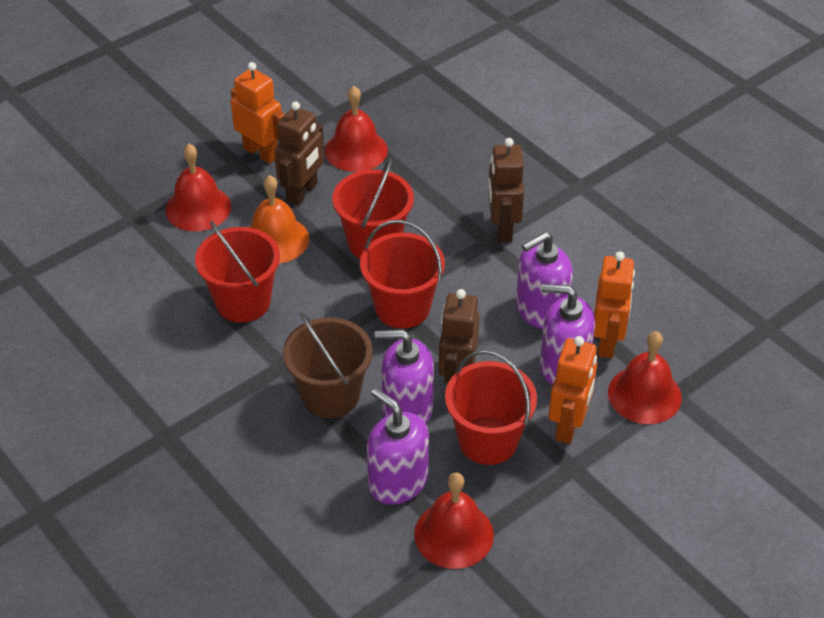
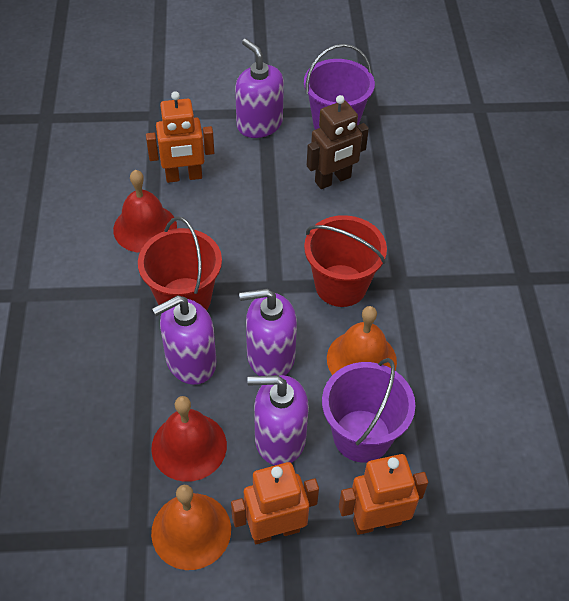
brown bucket: 1 -> 0
brown robot: 3 -> 1
orange bell: 1 -> 2
purple bucket: 0 -> 2
red bell: 4 -> 2
red bucket: 4 -> 2

